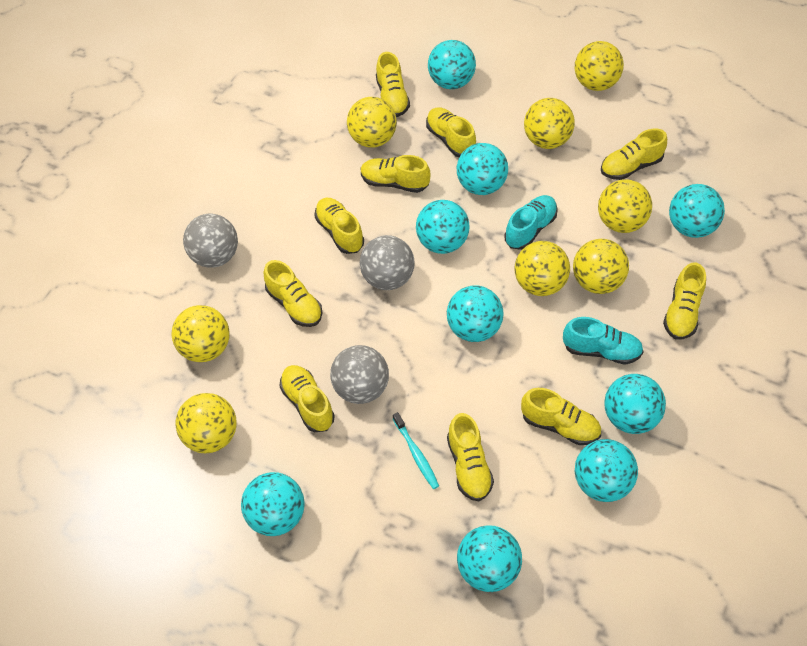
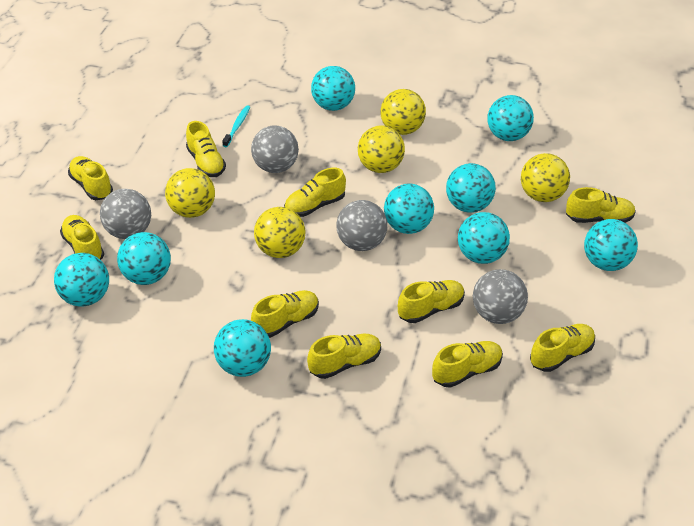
grey ball: 3 -> 4
turquoise shoe: 2 -> 0
yellow ball: 8 -> 5

